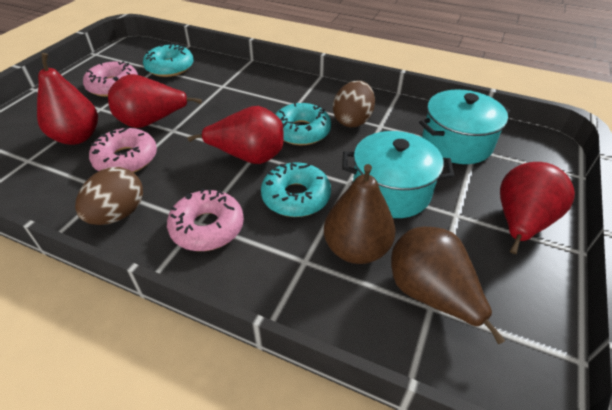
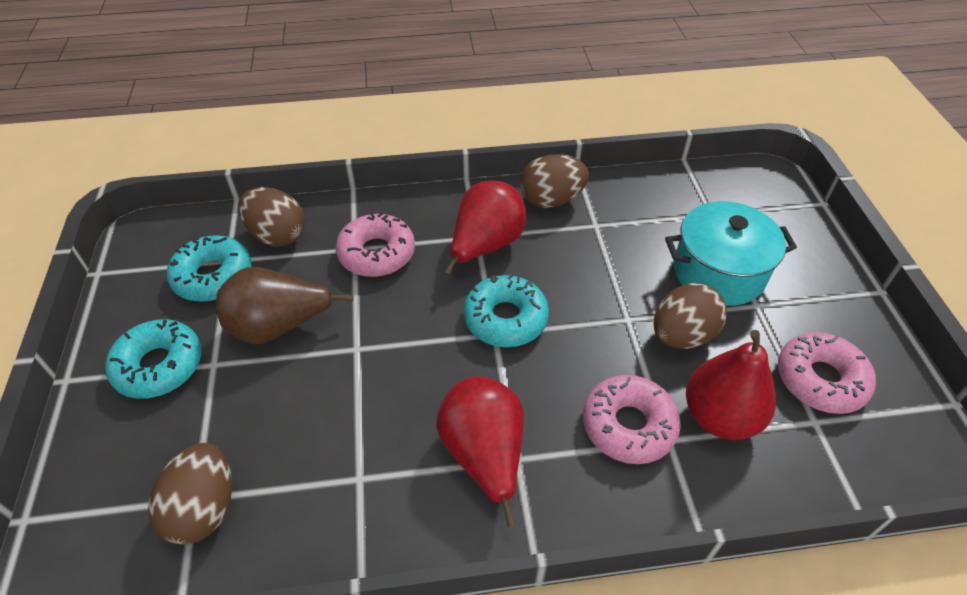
brown egg: 2 -> 4
brown pear: 2 -> 1
red pear: 4 -> 3
turquoise pot: 2 -> 1

